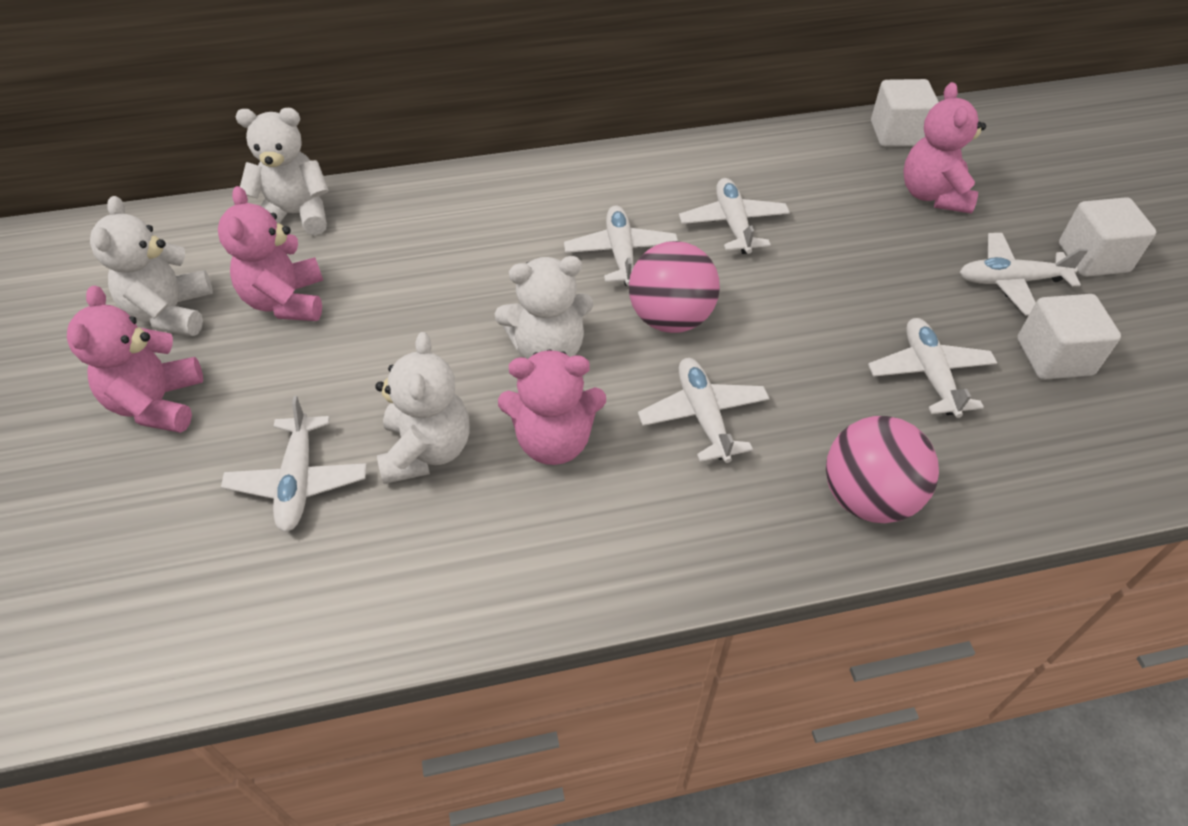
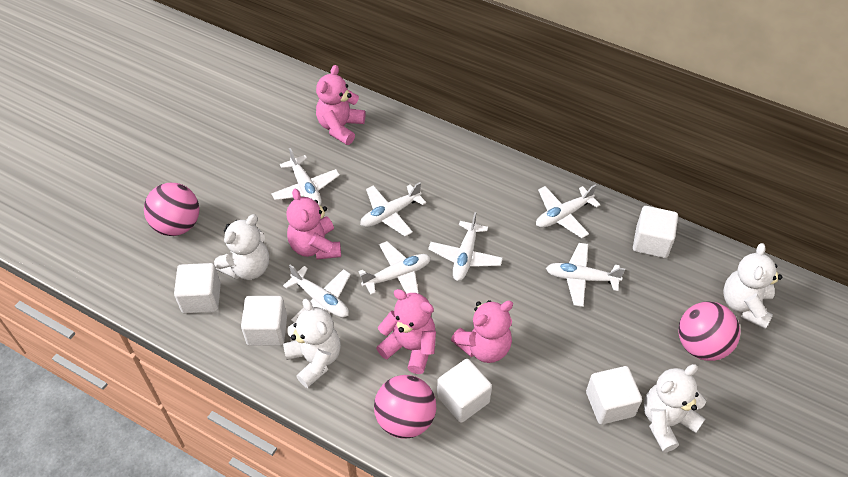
pink ball: 2 -> 3
white cube: 3 -> 5
white plane: 6 -> 7

